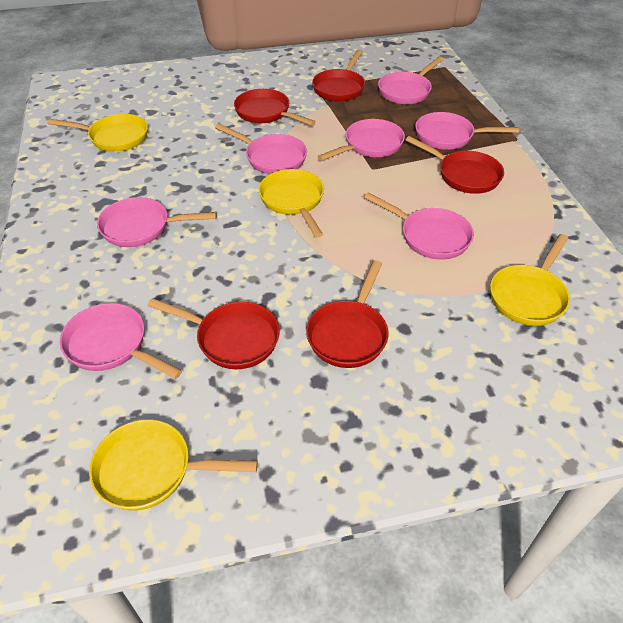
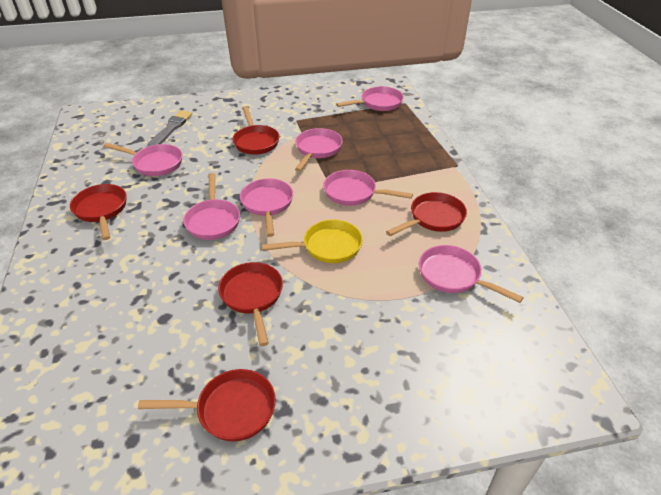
grey brush: 0 -> 1
yellow pan: 4 -> 1

